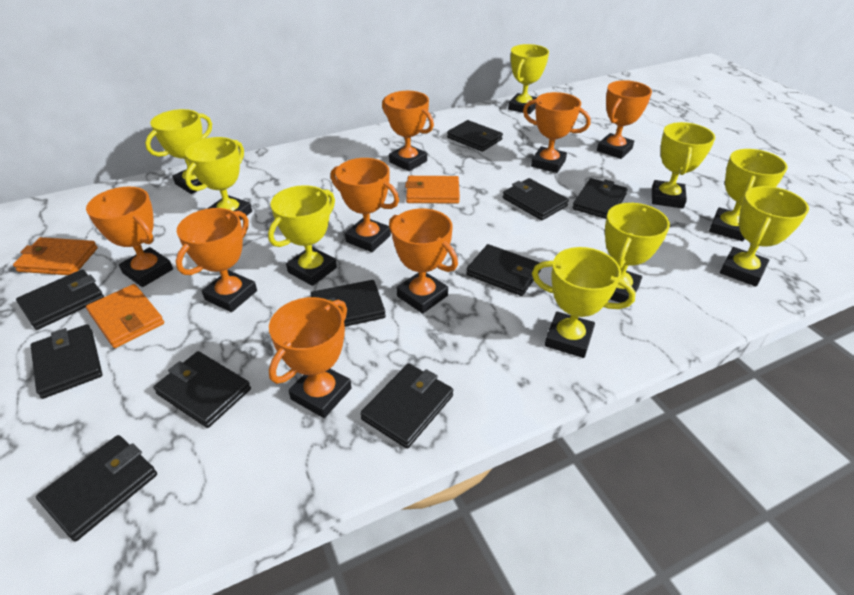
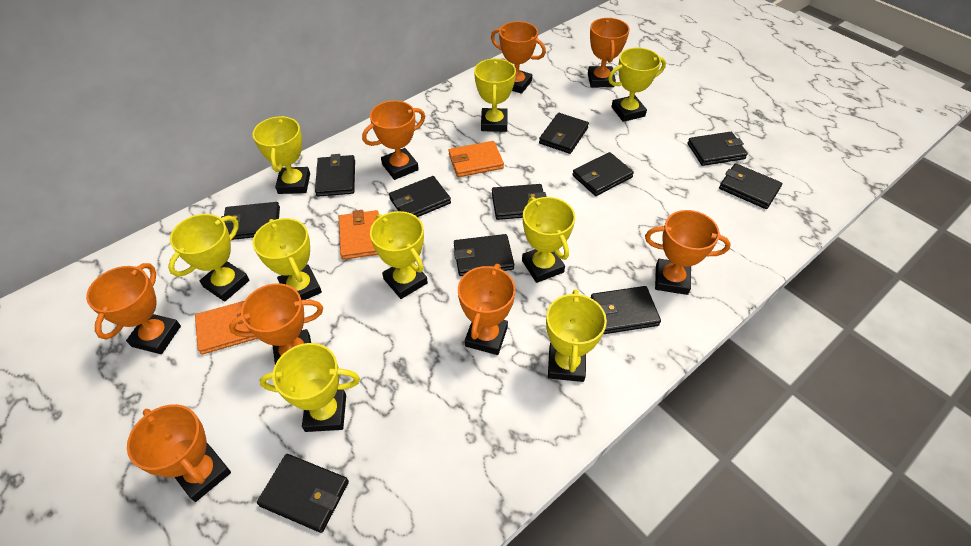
black wallet: 10 -> 11

